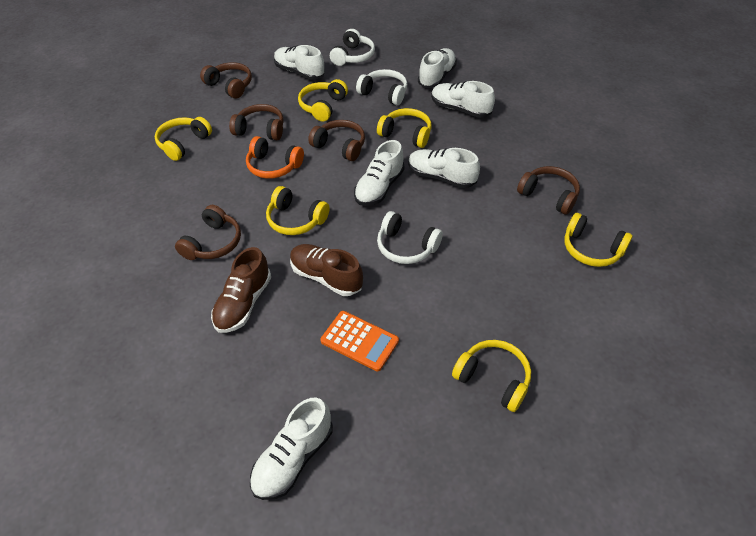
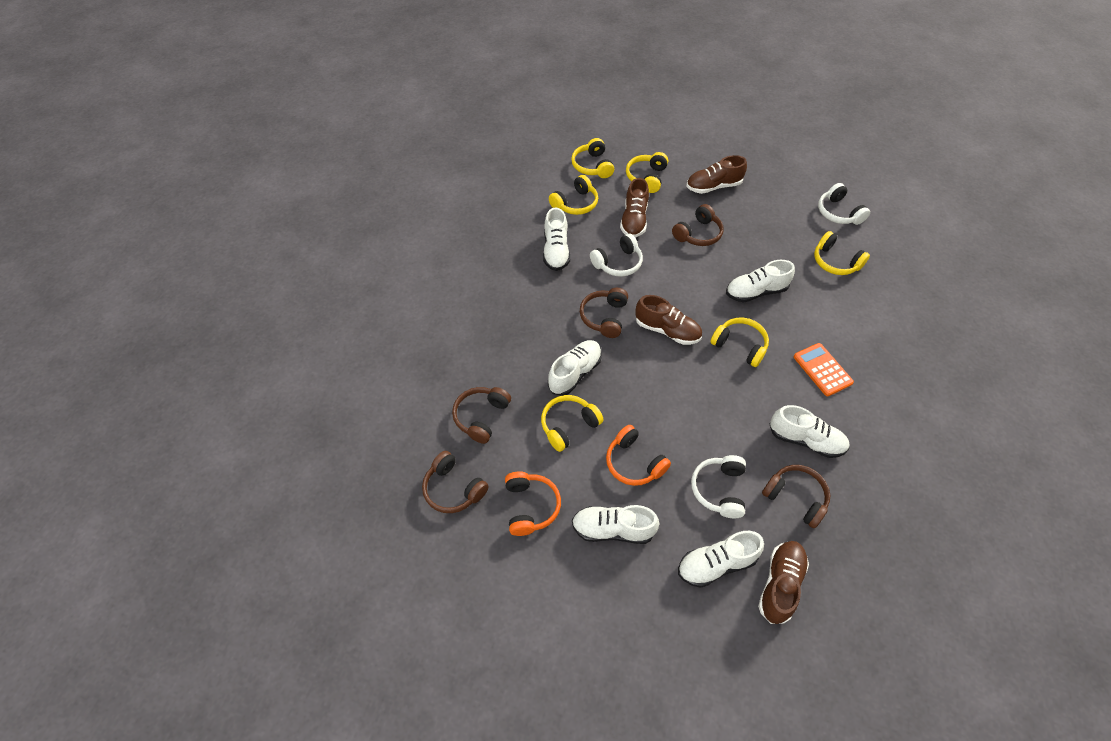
brown shoe: 2 -> 4
orange headphones: 1 -> 2

